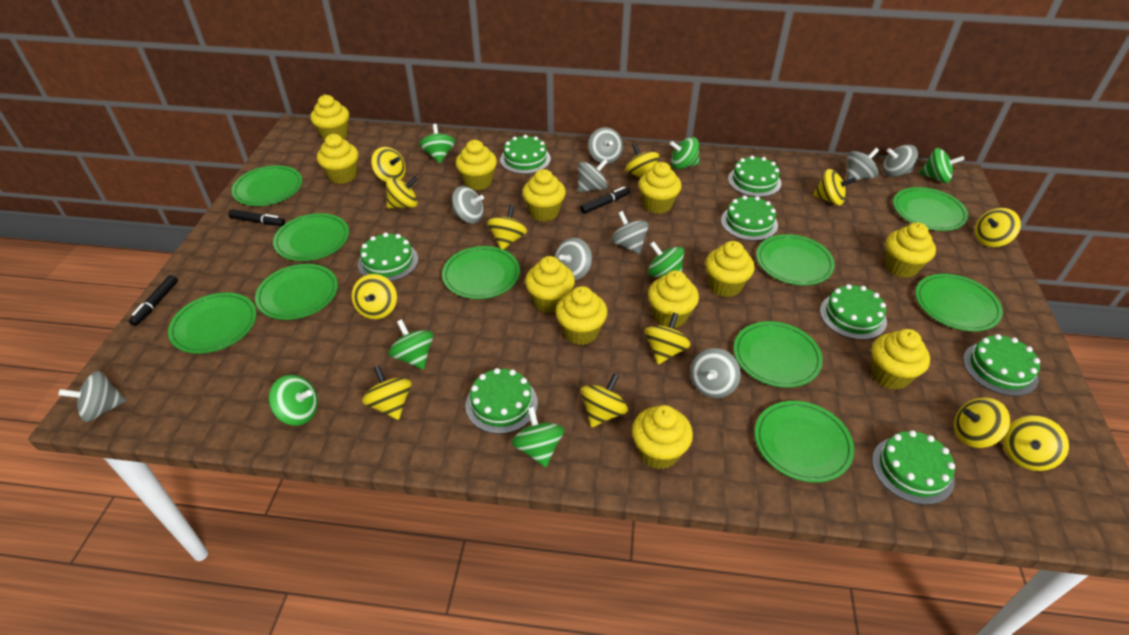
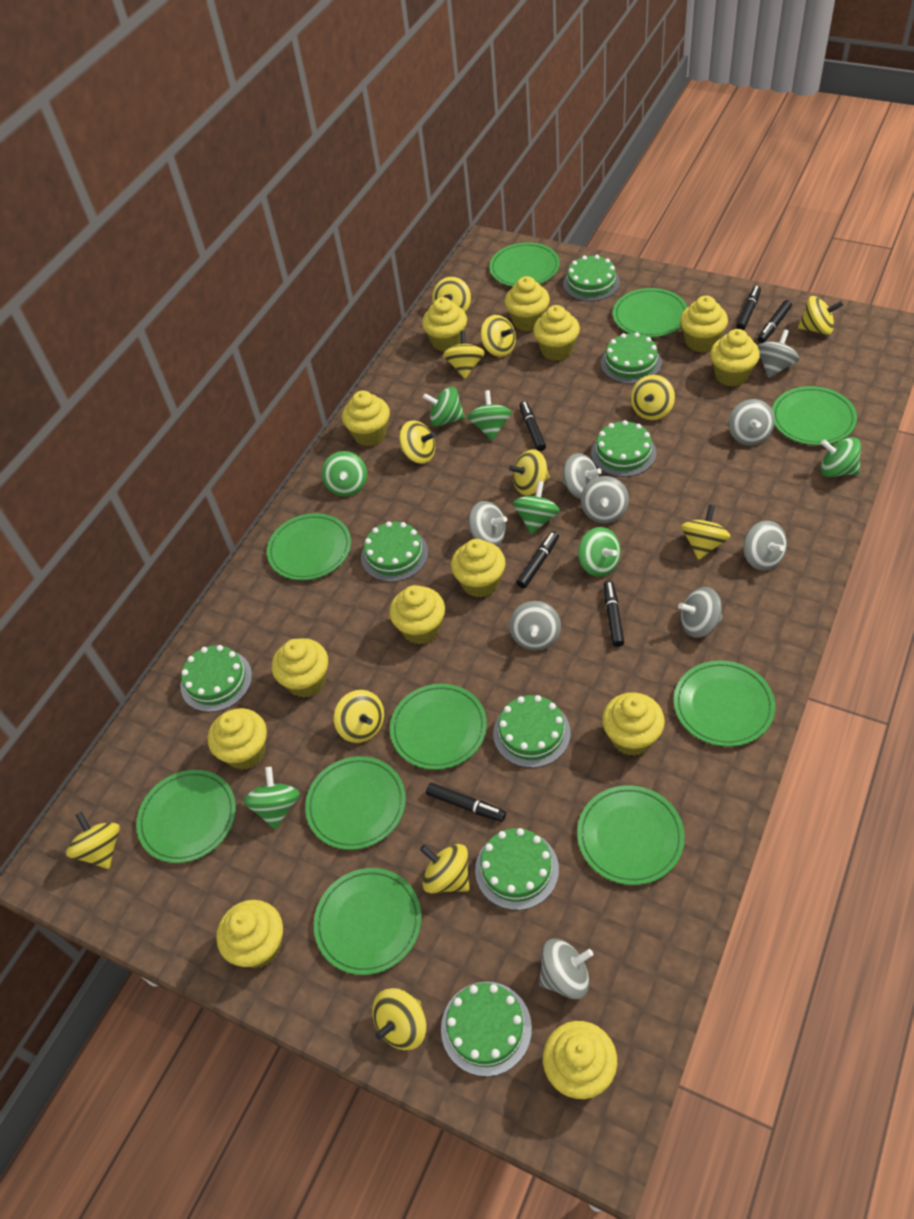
black marker: 3 -> 6
yellow cupcake: 12 -> 13

